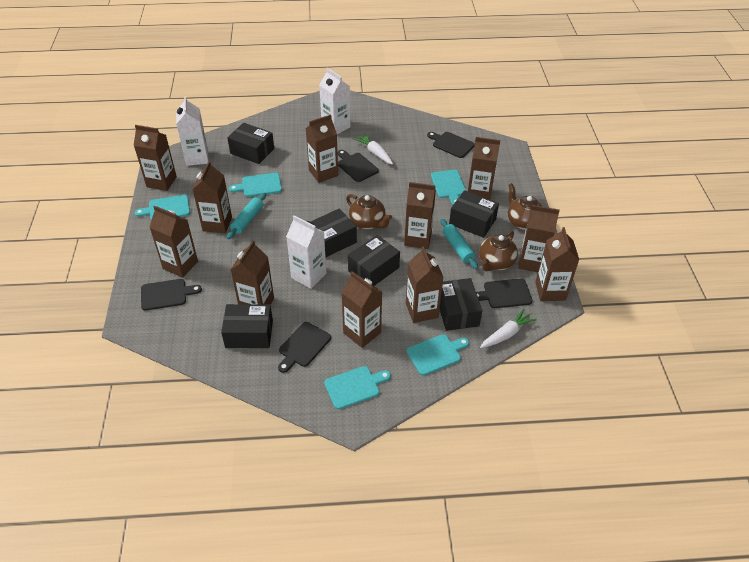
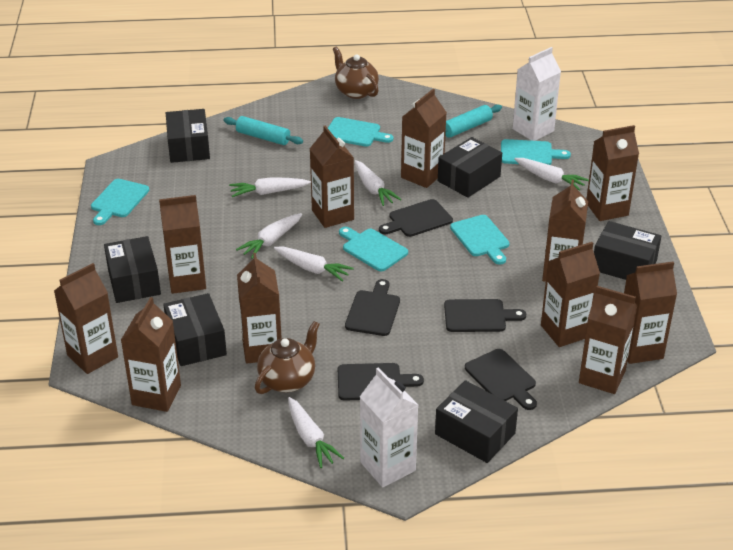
brown teapot: 3 -> 2
white carrot: 2 -> 6
white carton: 3 -> 2

